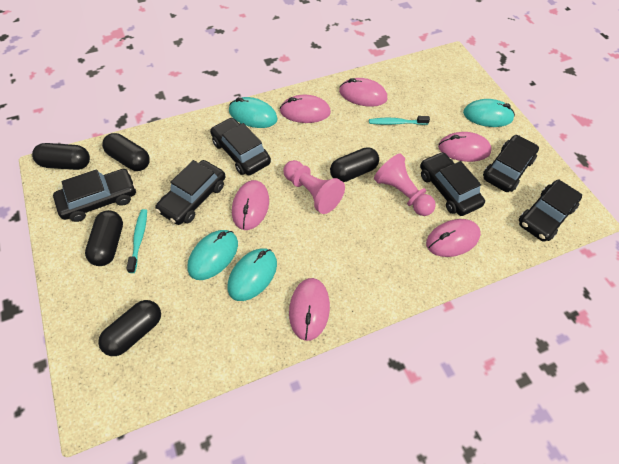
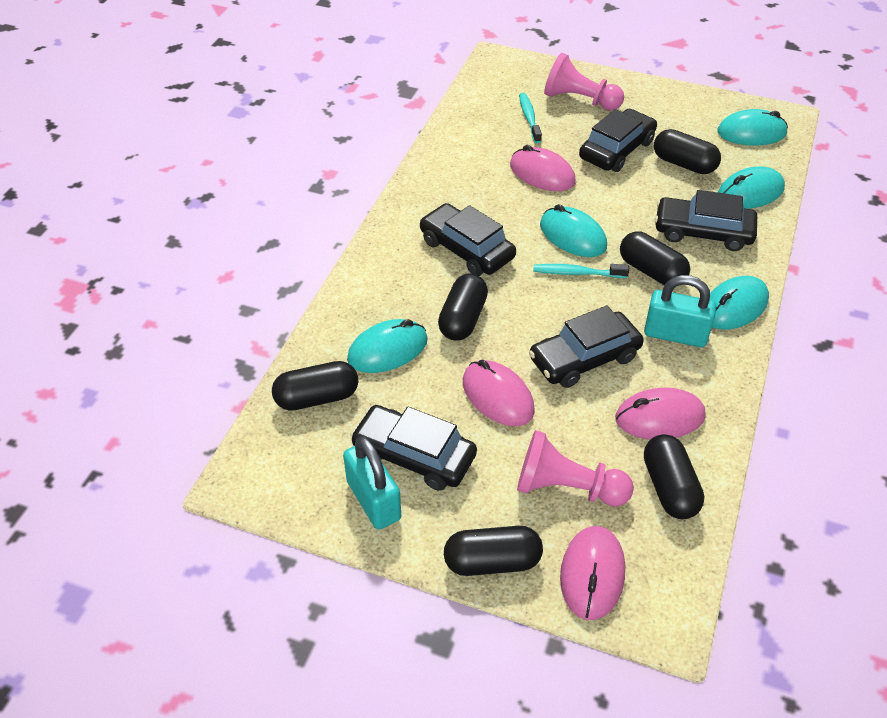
black capsule: 5 -> 6
black car: 6 -> 5
pink mouse: 6 -> 4
turquoise mouse: 4 -> 5
turquoise padlock: 0 -> 2

